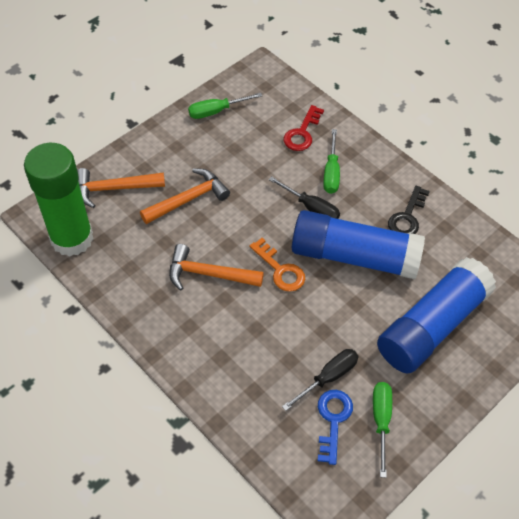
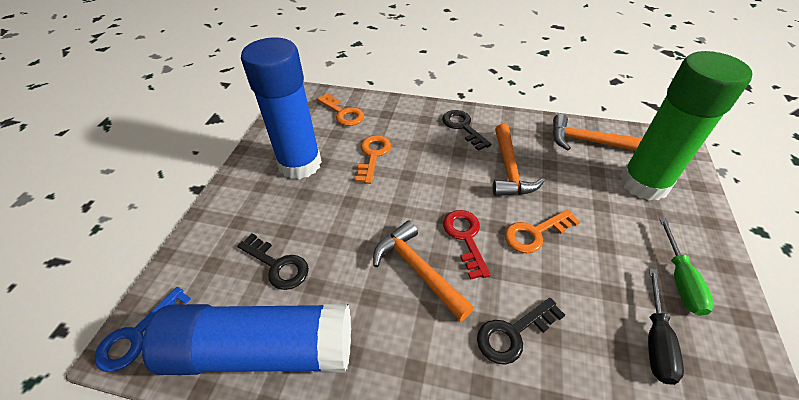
black key: 1 -> 3
black screwdriver: 2 -> 1
green screwdriver: 3 -> 1
orange key: 1 -> 3

